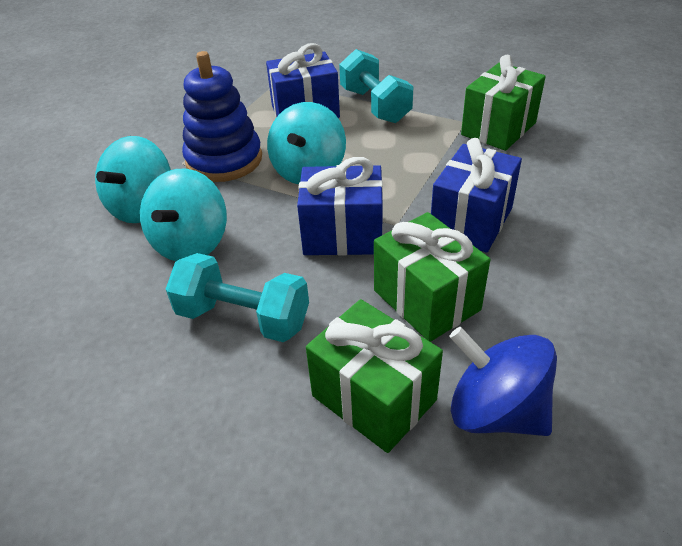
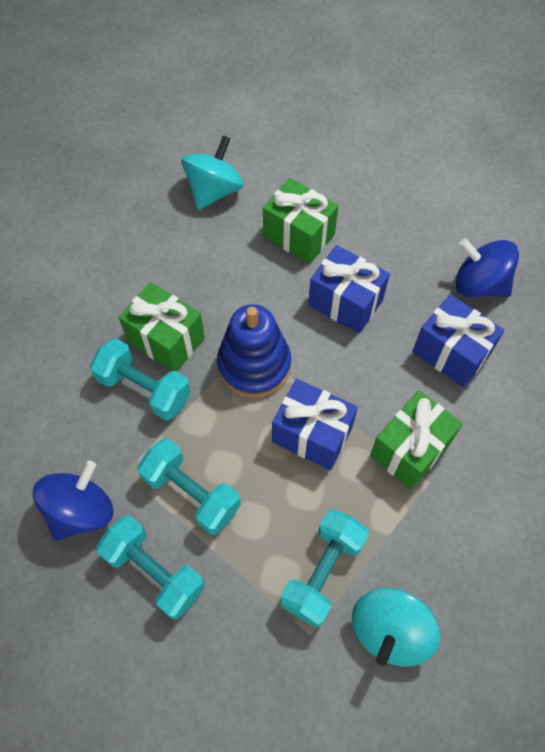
blue spinning top: 1 -> 2
turquoise dumbbell: 2 -> 4
turquoise spinning top: 3 -> 2

